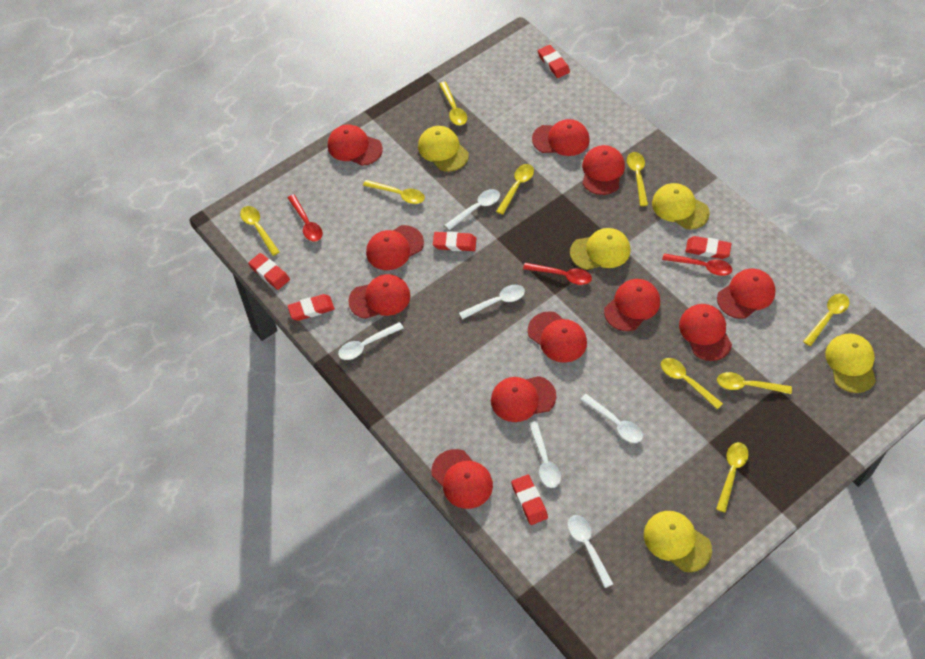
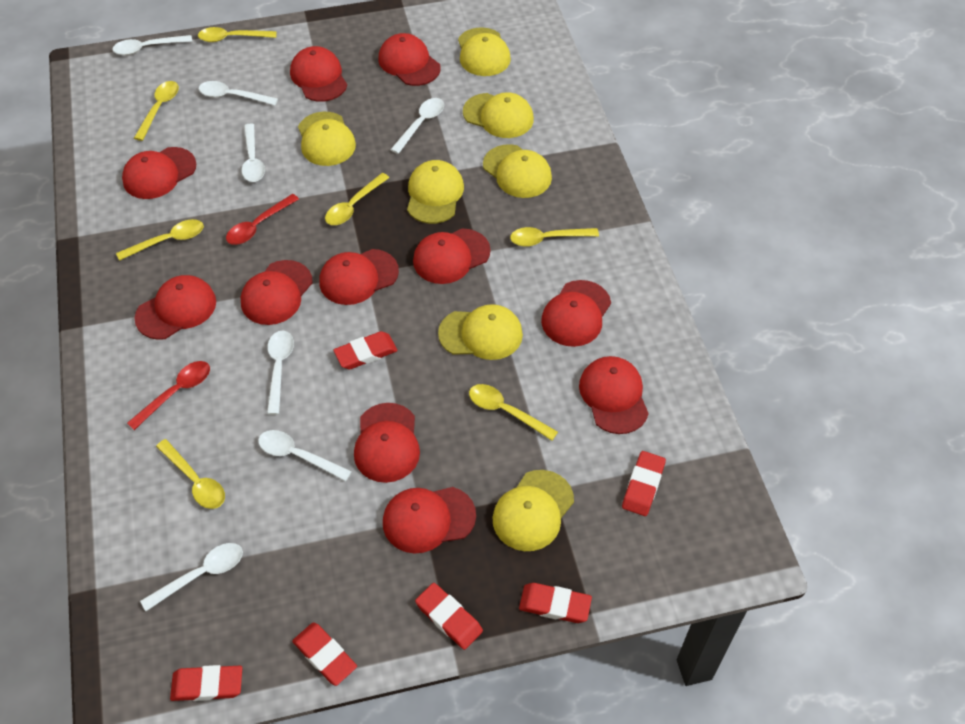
red spoon: 3 -> 2
white spoon: 6 -> 7
yellow cap: 5 -> 7
yellow spoon: 9 -> 7

